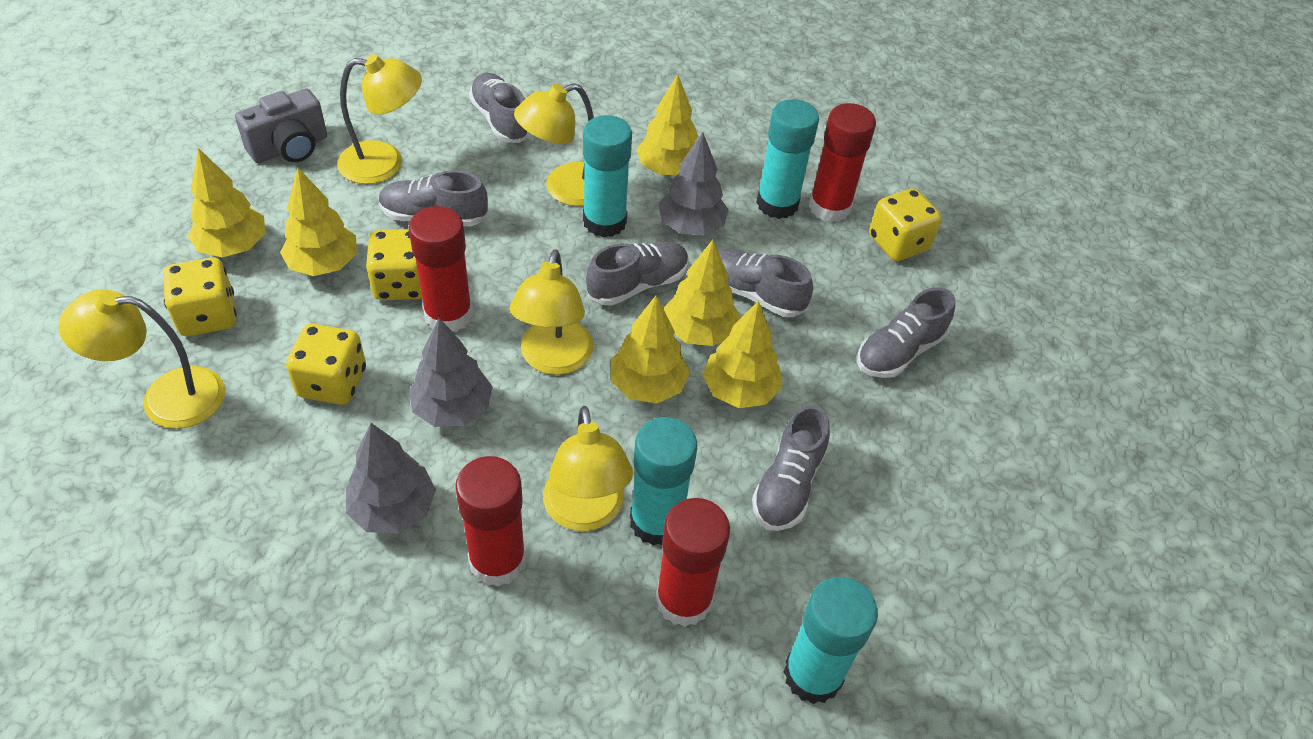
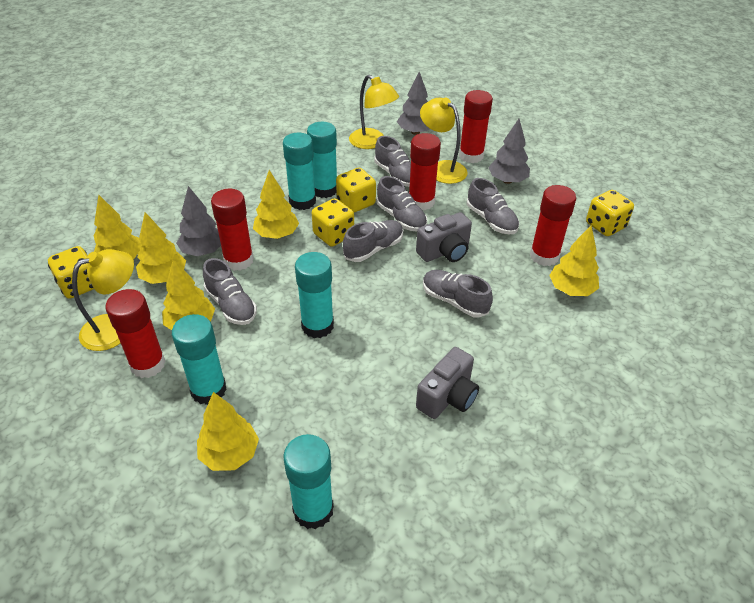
grey camera: 1 -> 2
red glue stick: 4 -> 5
turquoise glue stick: 4 -> 5
yellow lamp: 5 -> 3

